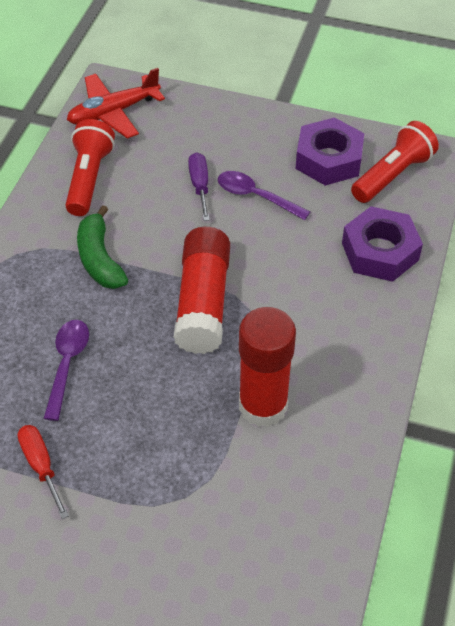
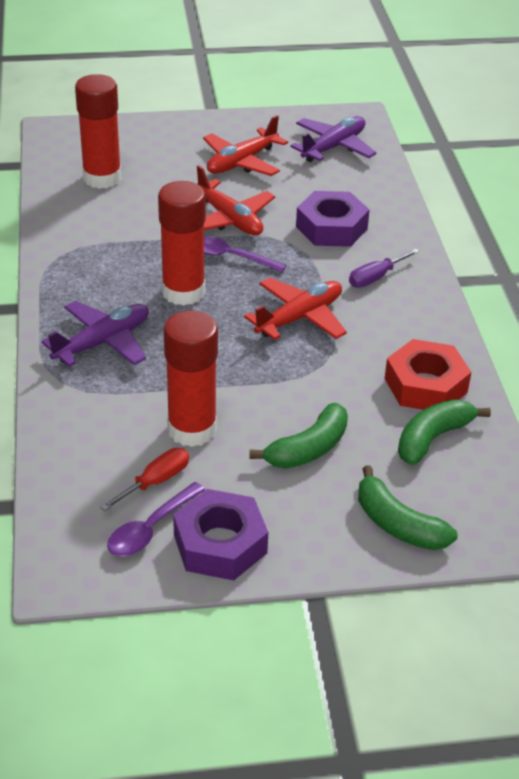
green banana: 1 -> 3
purple plane: 0 -> 2
red flashlight: 2 -> 0
red glue stick: 2 -> 3
red nut: 0 -> 1
red plane: 1 -> 3

